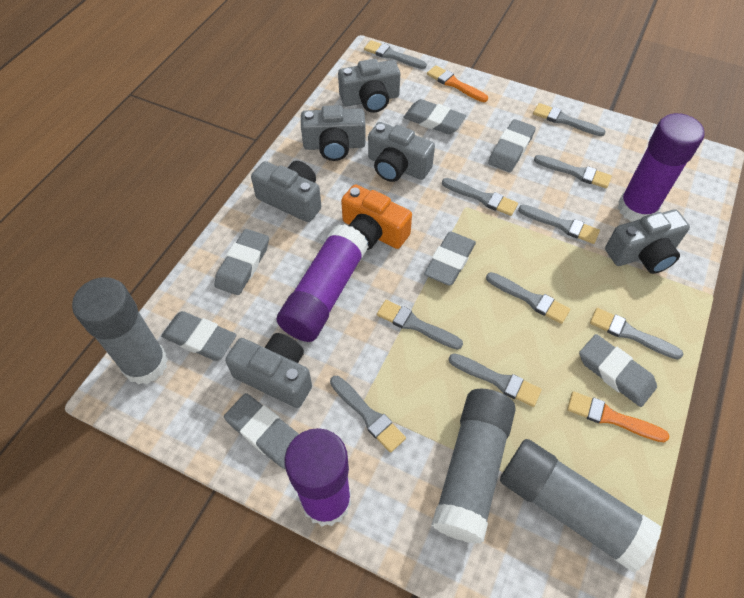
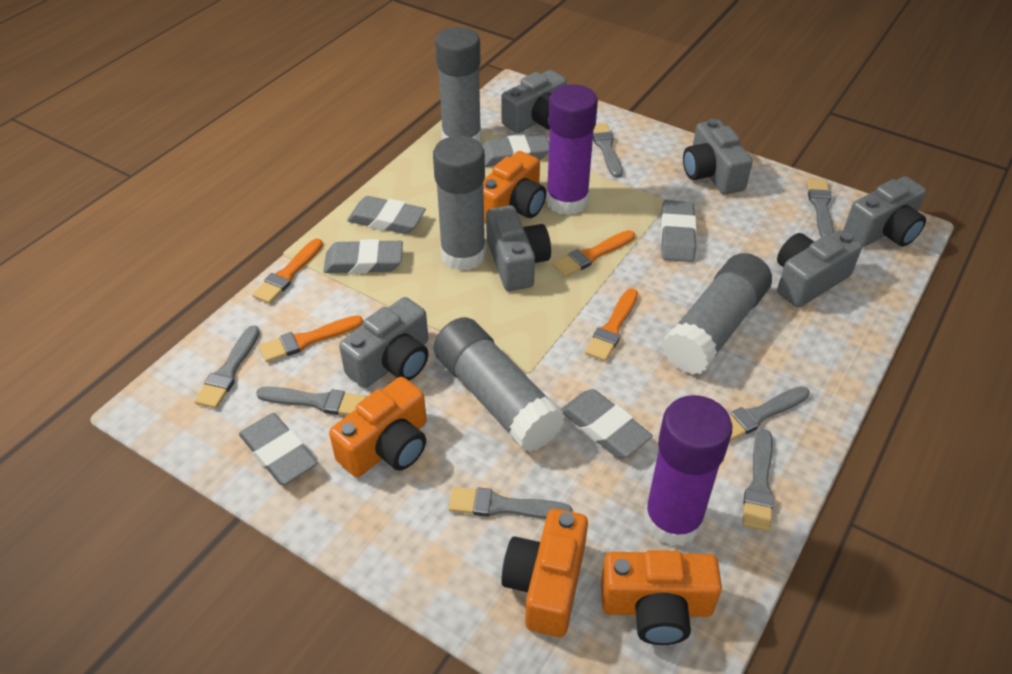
grey brush: 10 -> 7
grey eraser: 7 -> 6
grey glue stick: 3 -> 4
orange brush: 2 -> 4
orange camera: 1 -> 4
purple glue stick: 3 -> 2

